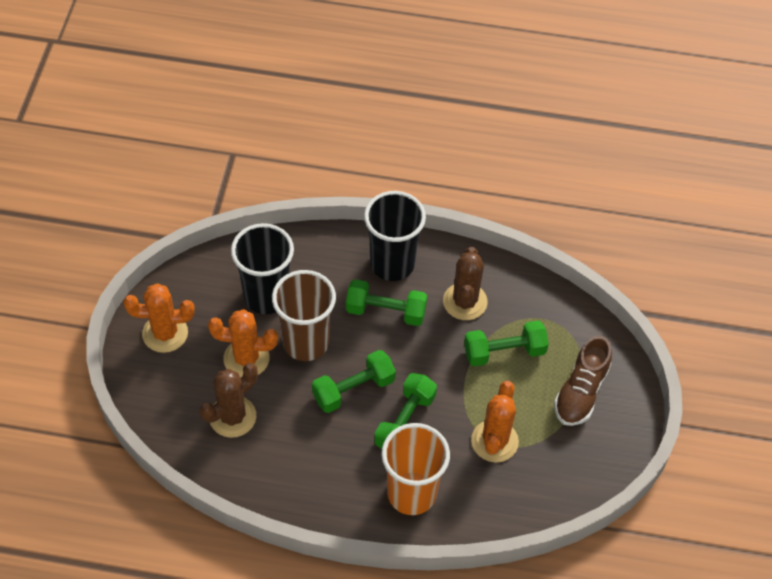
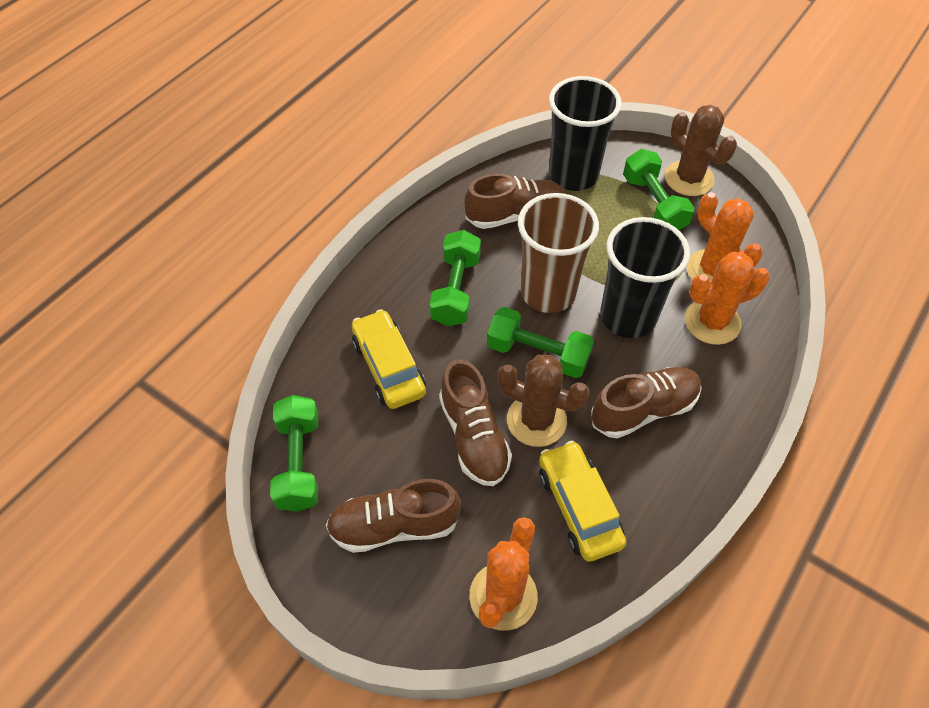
brown shoe: 1 -> 4
orange cup: 1 -> 0
yellow car: 0 -> 2

